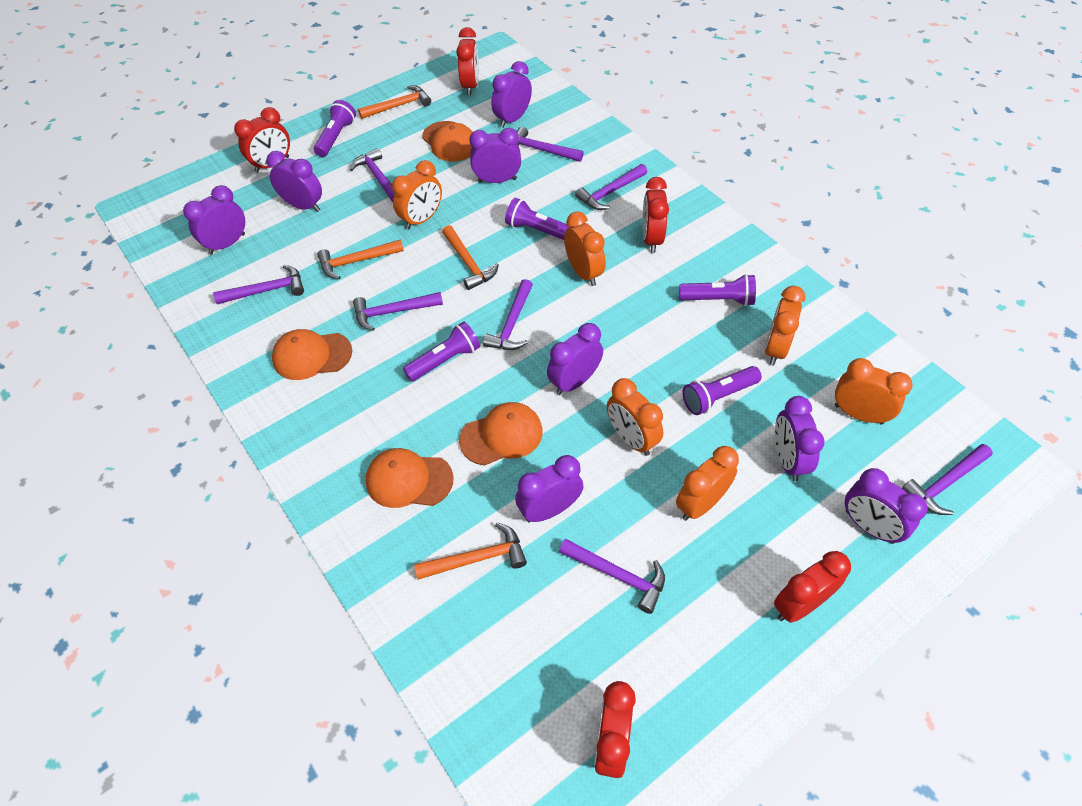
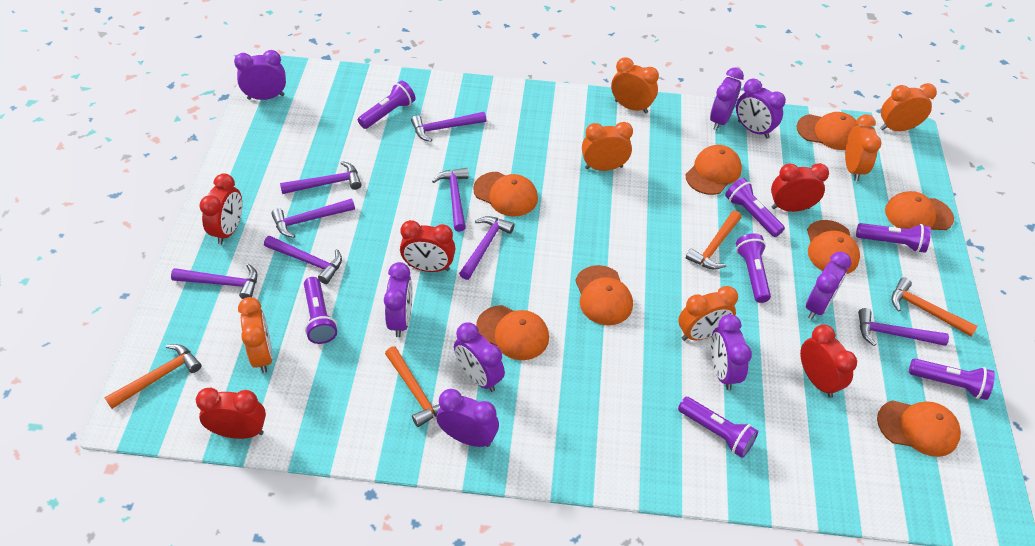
orange cap: 4 -> 8
purple flashlight: 5 -> 7

